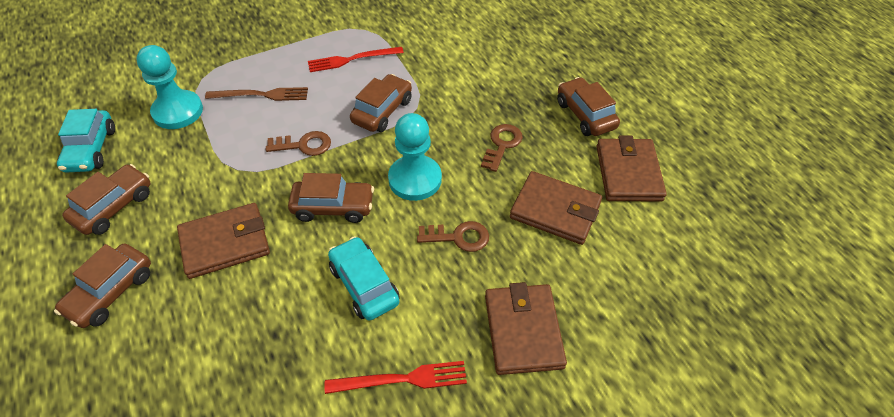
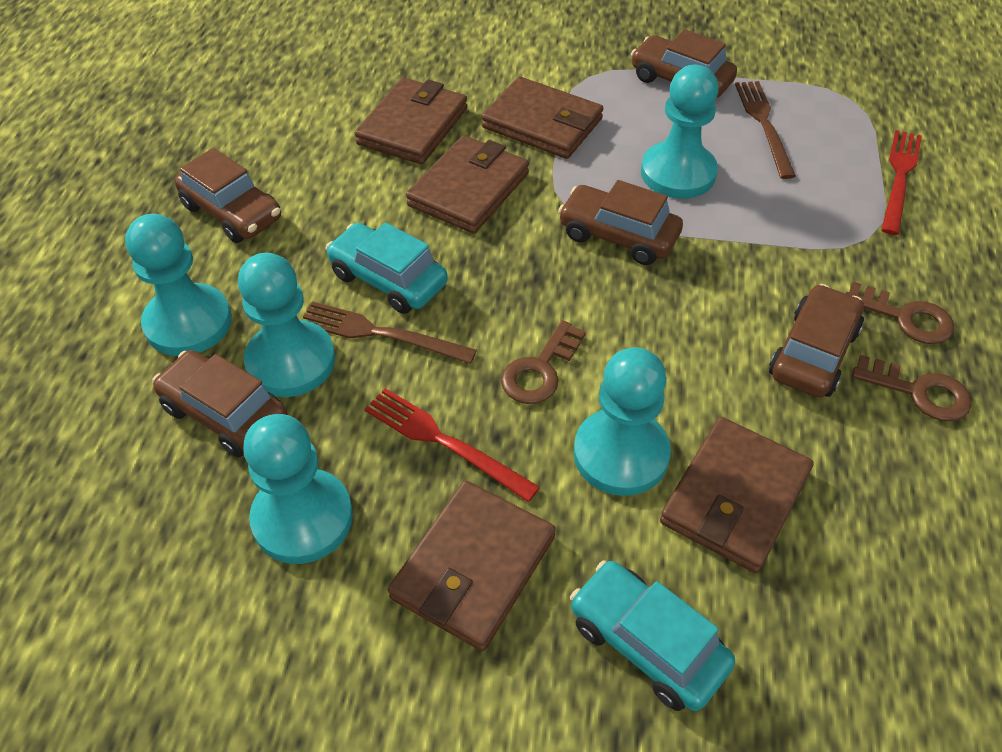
brown fork: 1 -> 2
brown wallet: 4 -> 5
turquoise pawn: 2 -> 5

